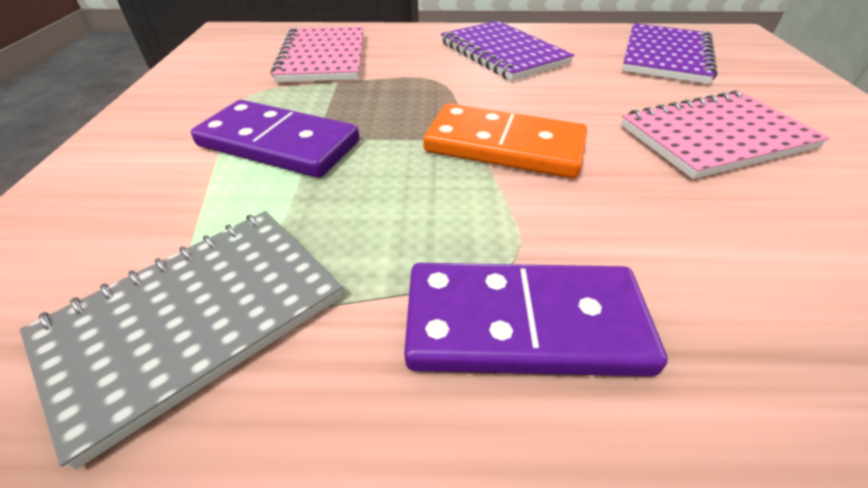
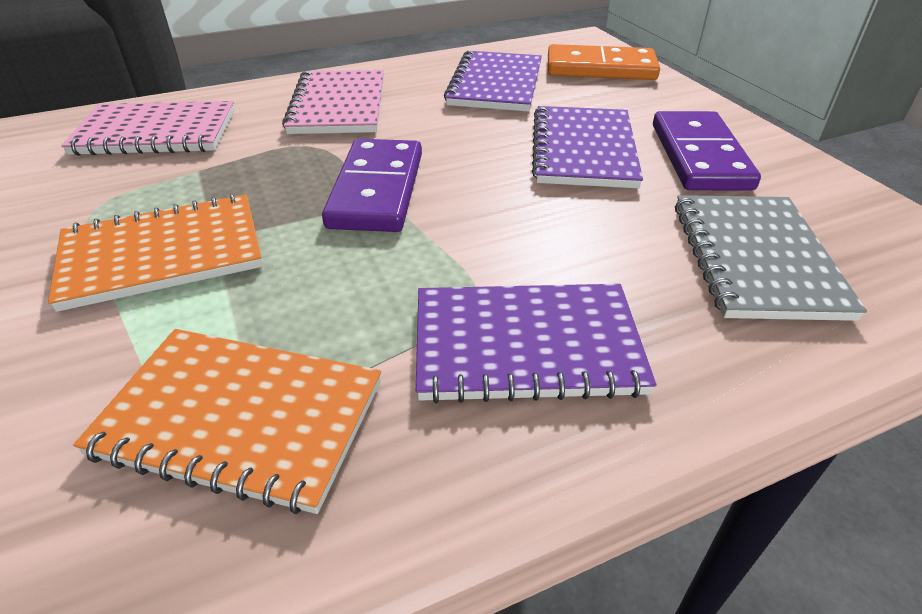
orange notebook: 0 -> 2
purple notebook: 2 -> 3

